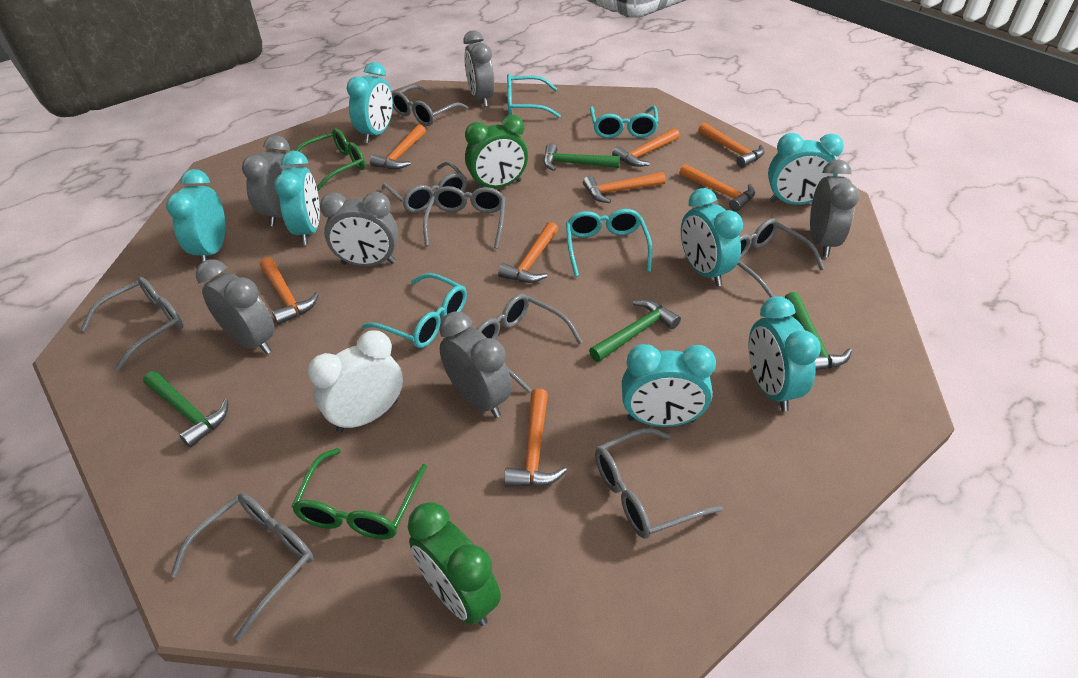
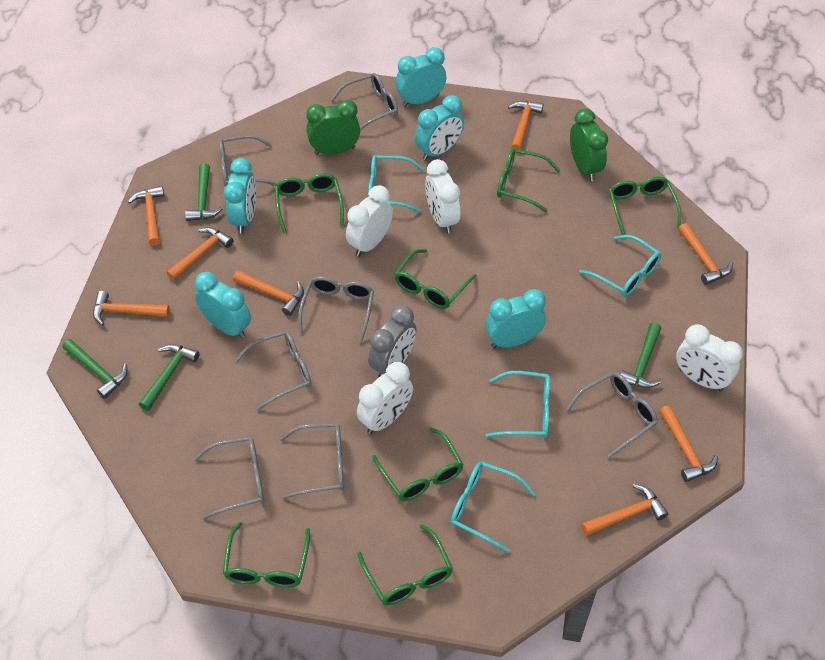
green glasses: 2 -> 7
grey clock: 6 -> 1
grey glasses: 8 -> 7
turquoise clock: 7 -> 5
white clock: 1 -> 4

